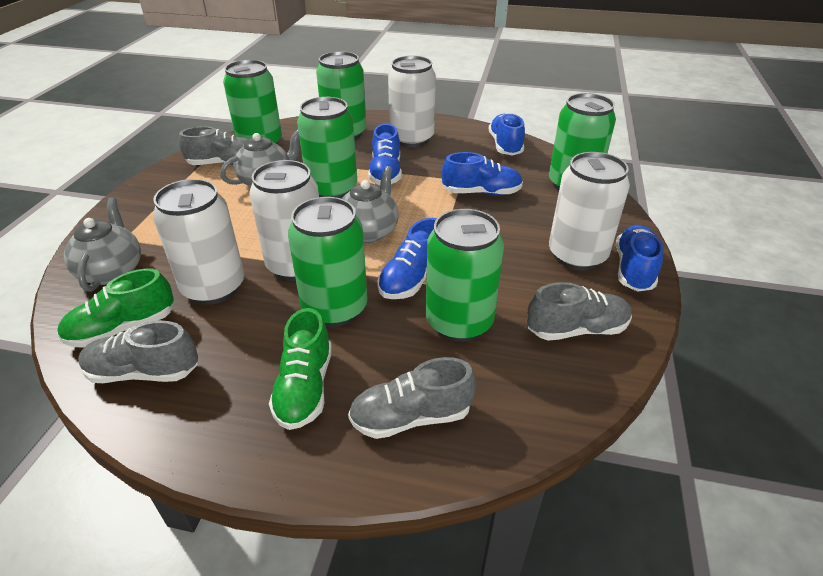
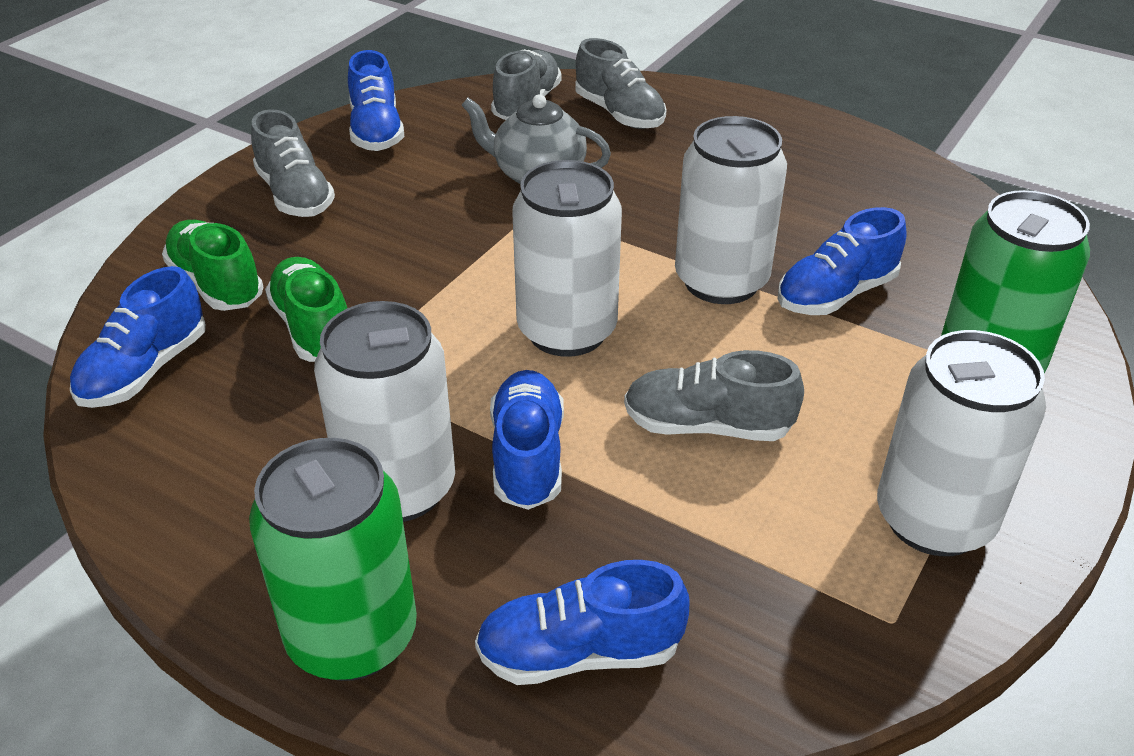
green can: 6 -> 2
grey teapot: 3 -> 1

